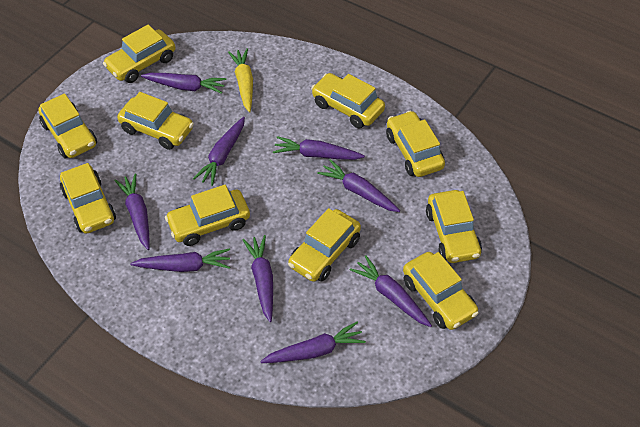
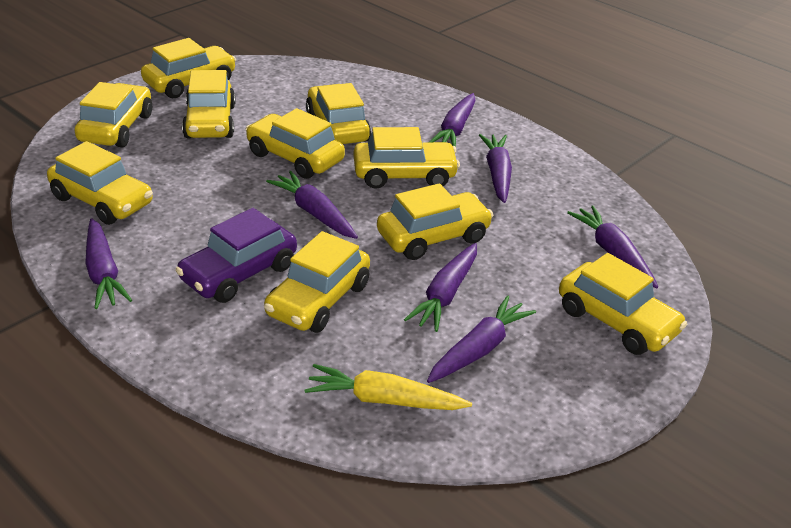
purple car: 0 -> 1
purple carrot: 9 -> 7

